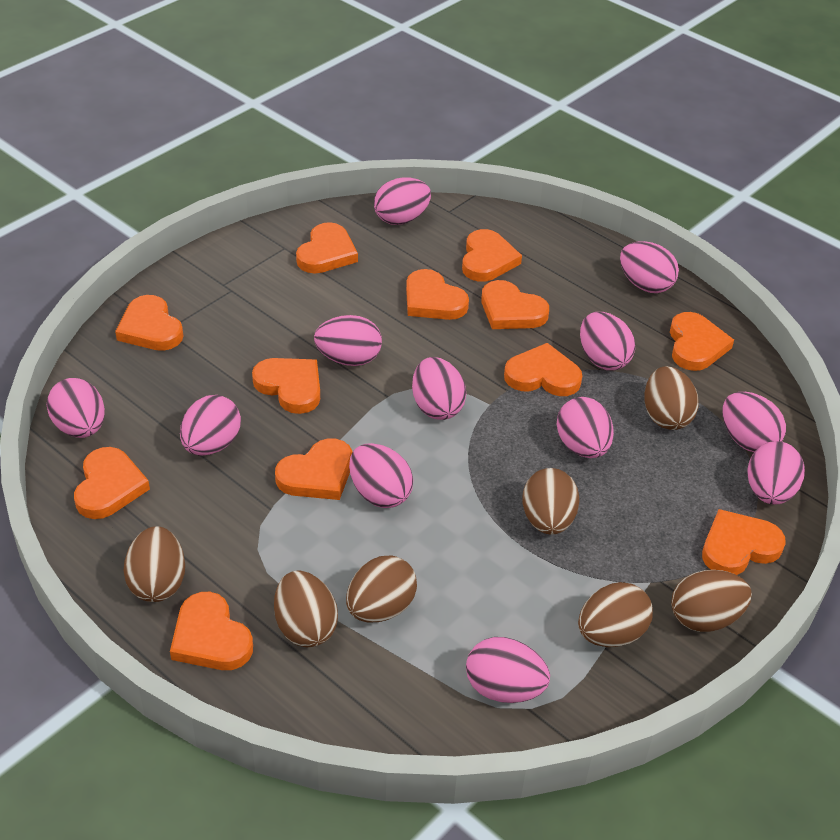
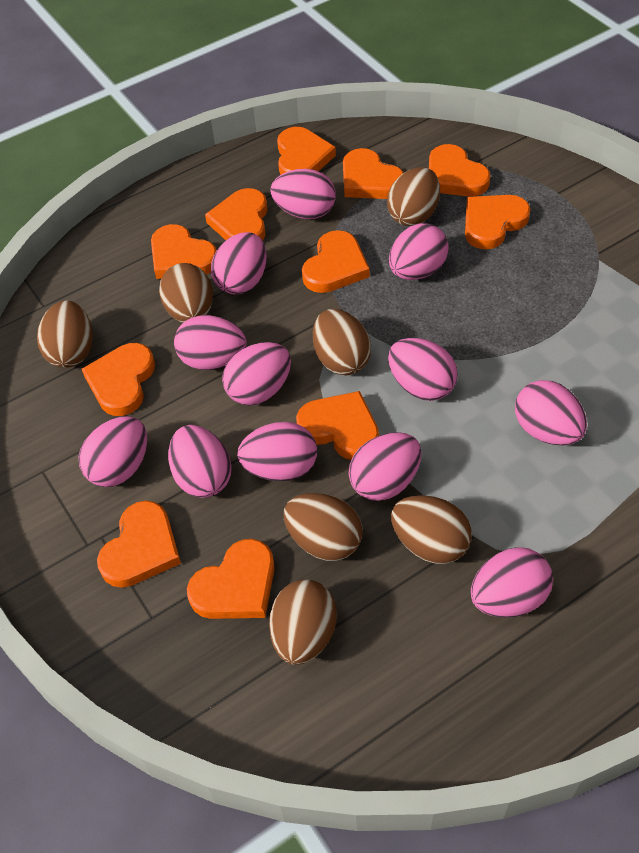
orange heart: 12 -> 11

